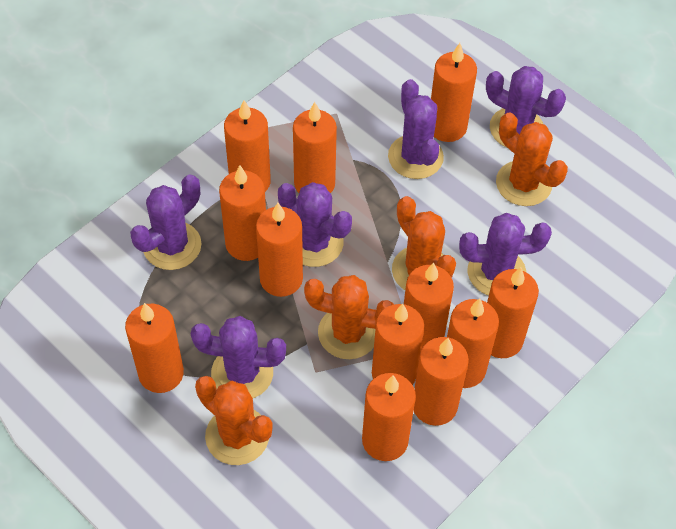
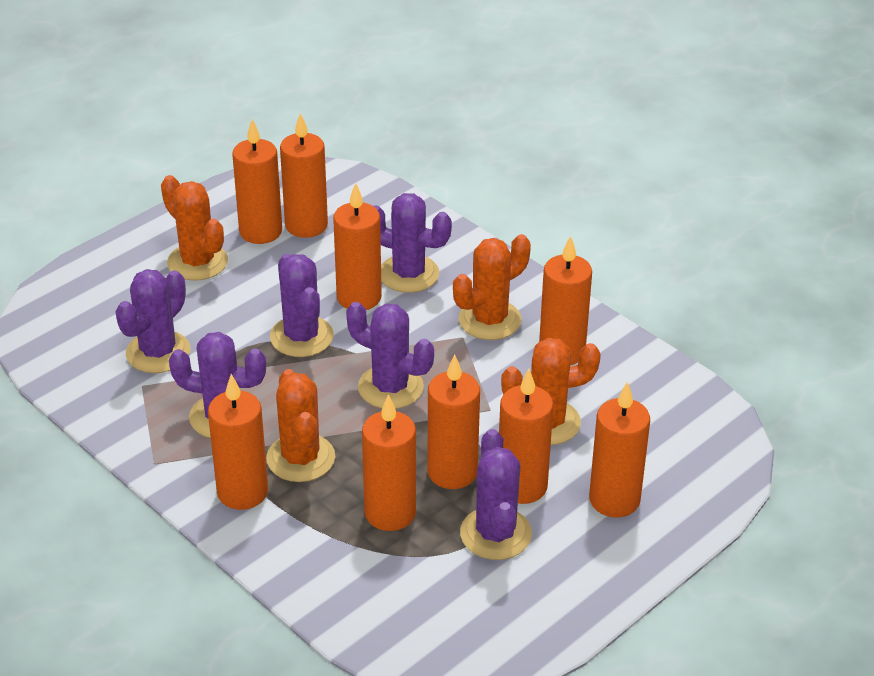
orange candle: 12 -> 9

